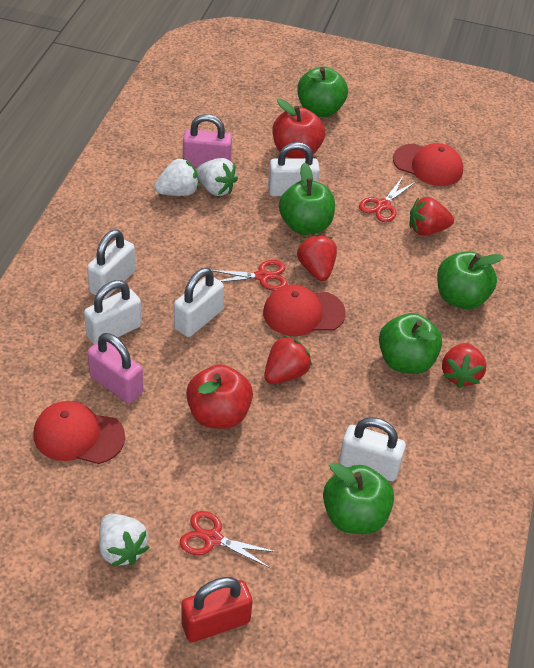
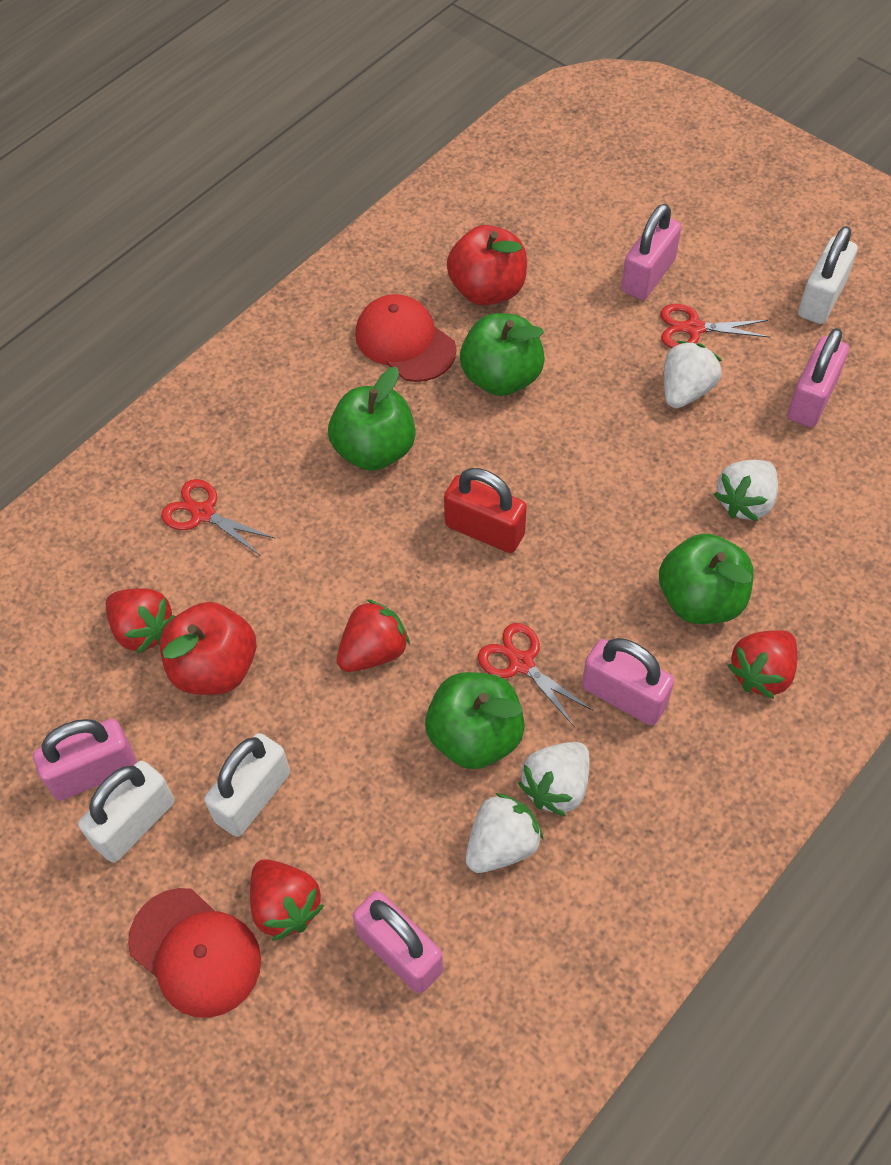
green apple: 5 -> 4
pink padlock: 2 -> 5
red cap: 3 -> 2
white padlock: 5 -> 3
white strawberry: 3 -> 4

